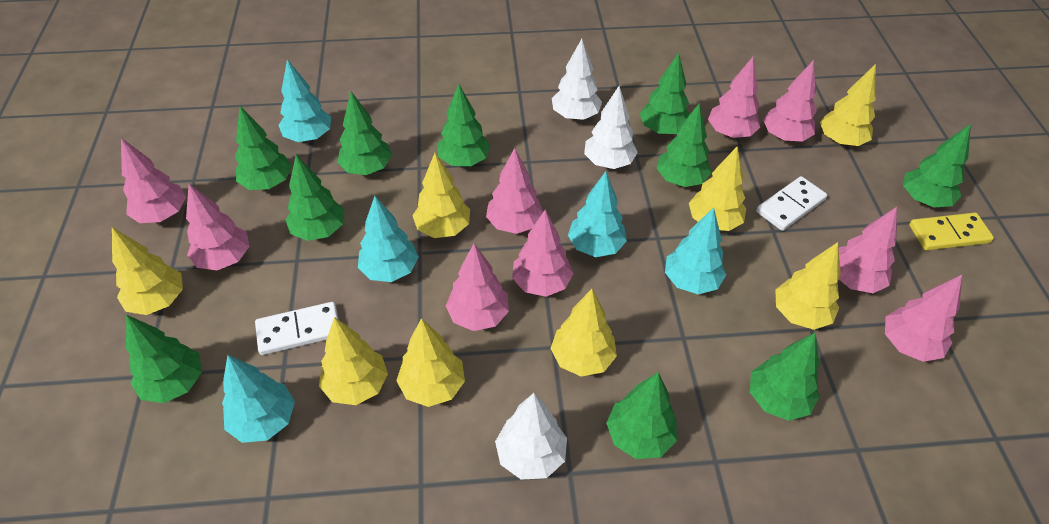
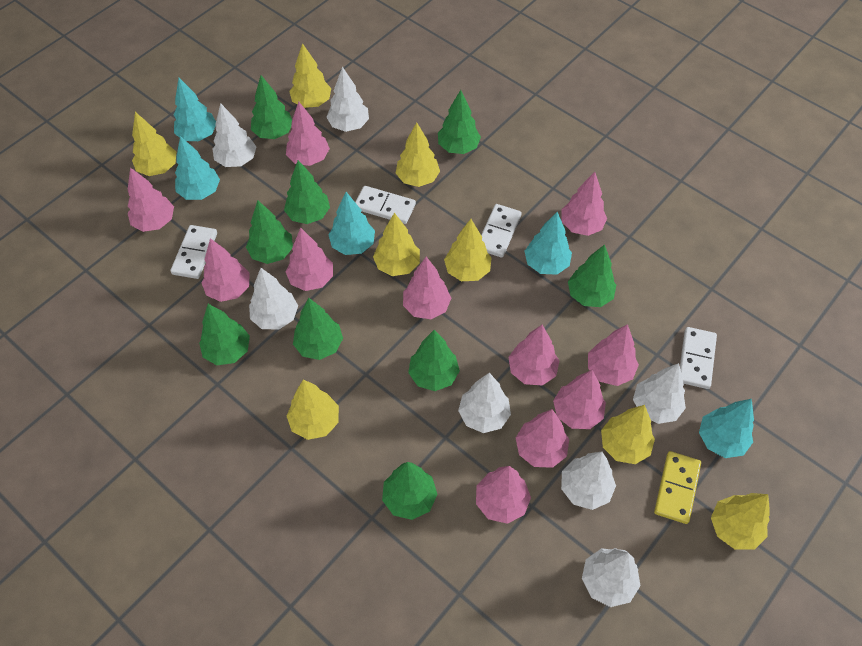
green tree: 10 -> 9
pink tree: 9 -> 11
white domino: 2 -> 4
white tree: 3 -> 7

